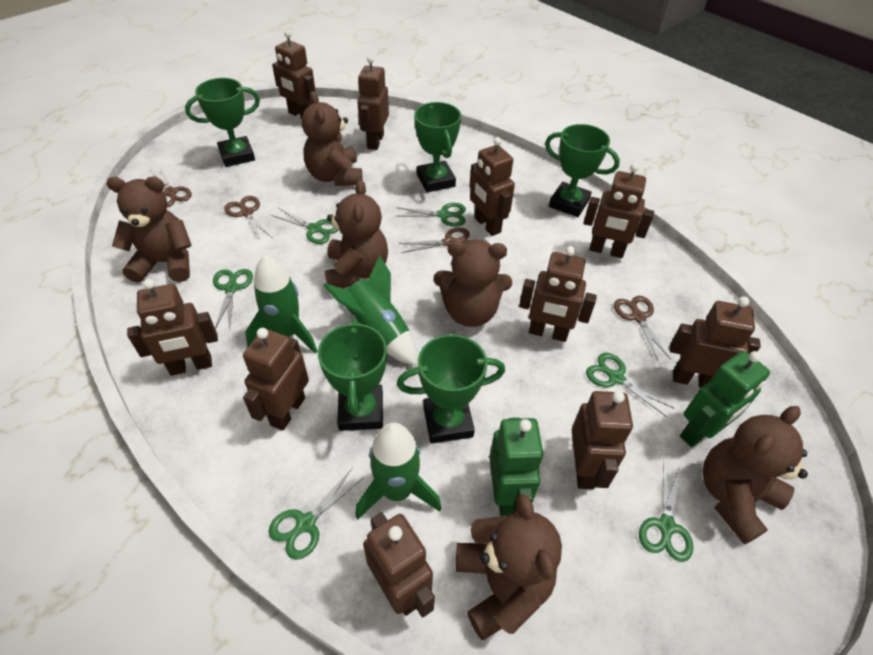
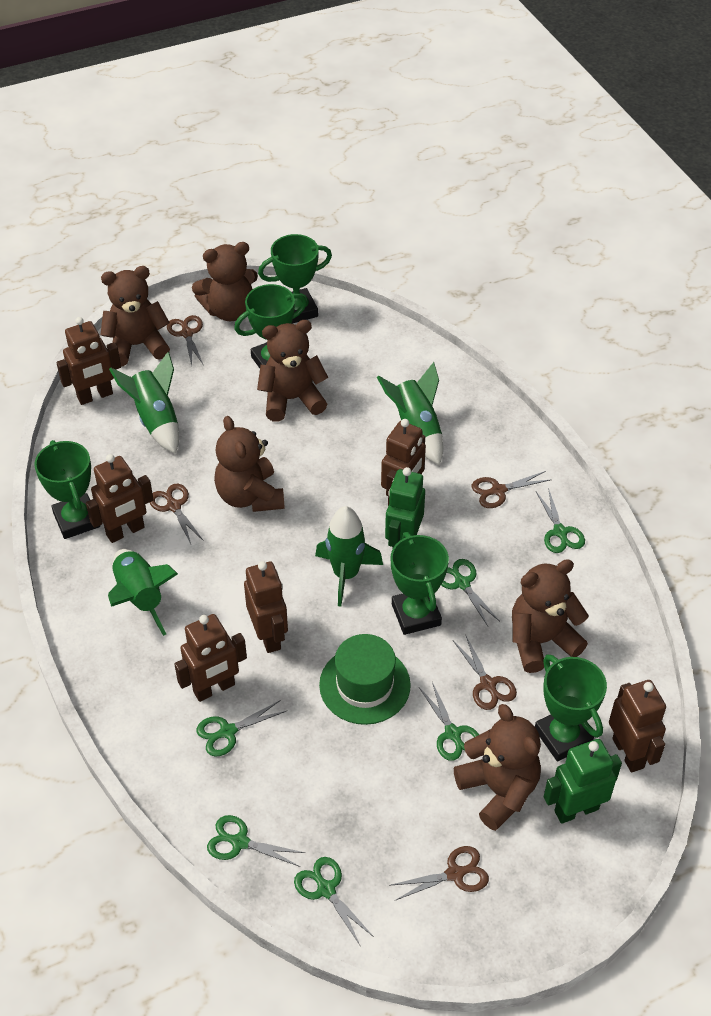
brown robot: 10 -> 6
brown scissors: 4 -> 5
green hat: 0 -> 1
green rocket: 3 -> 4

